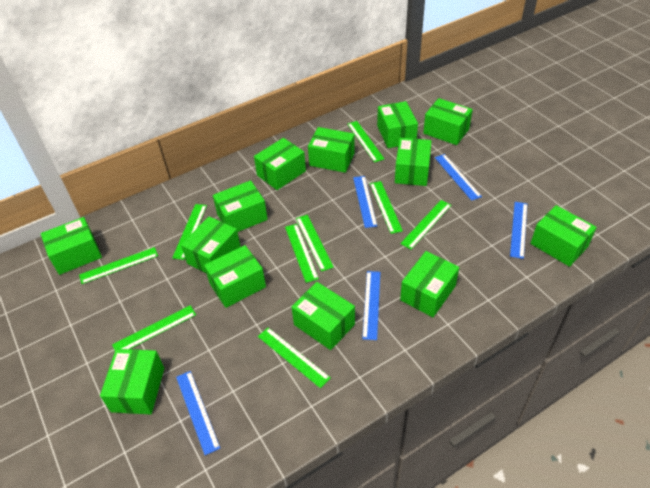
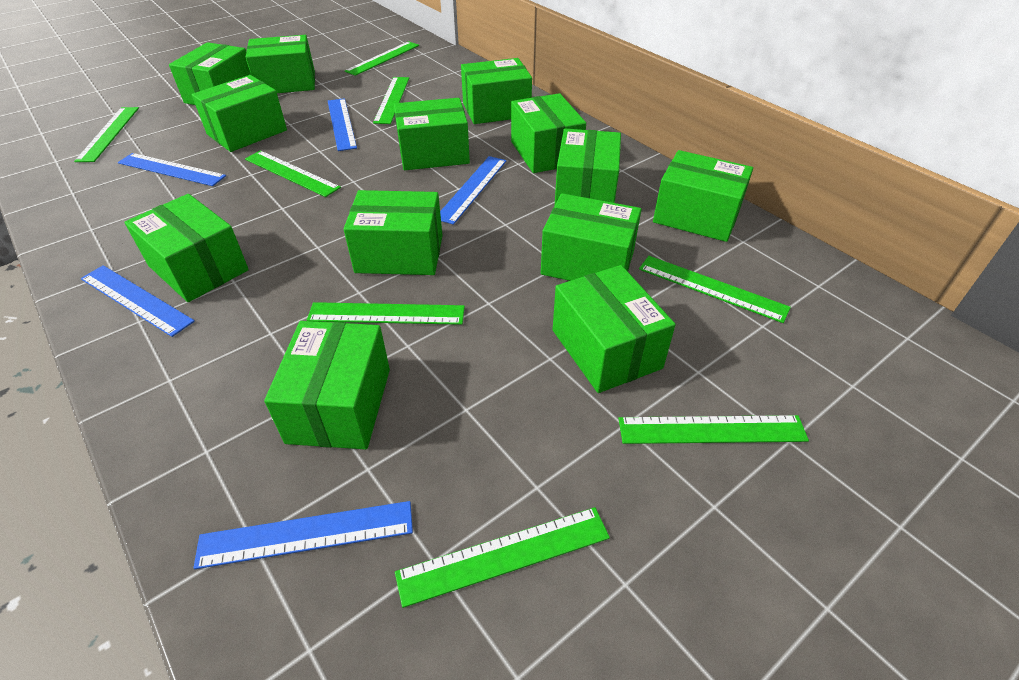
green ruler: 9 -> 8

